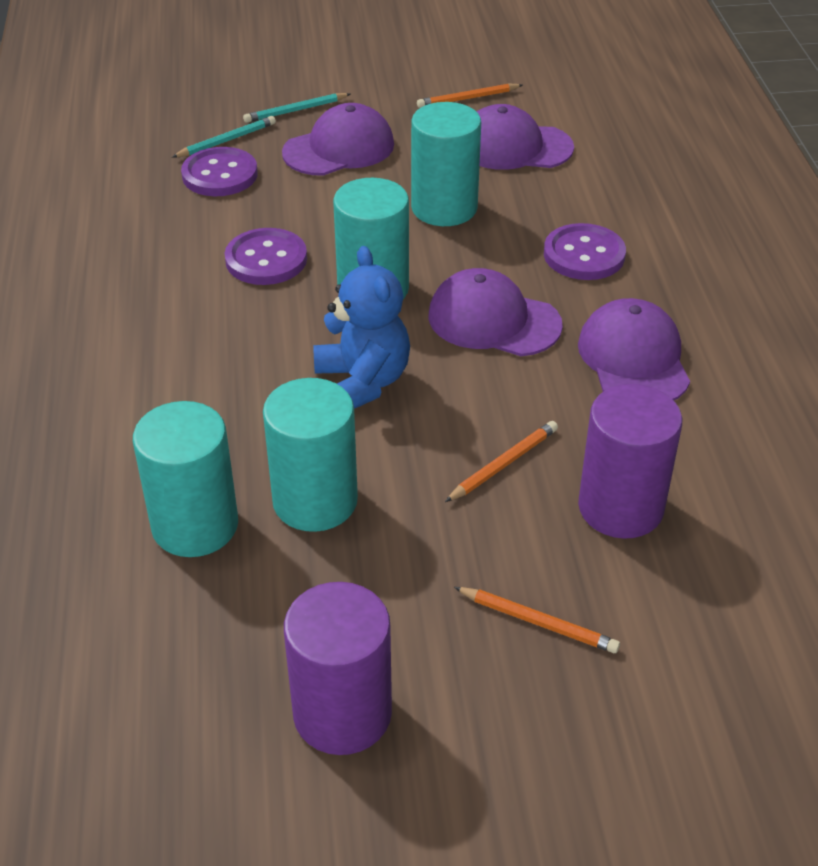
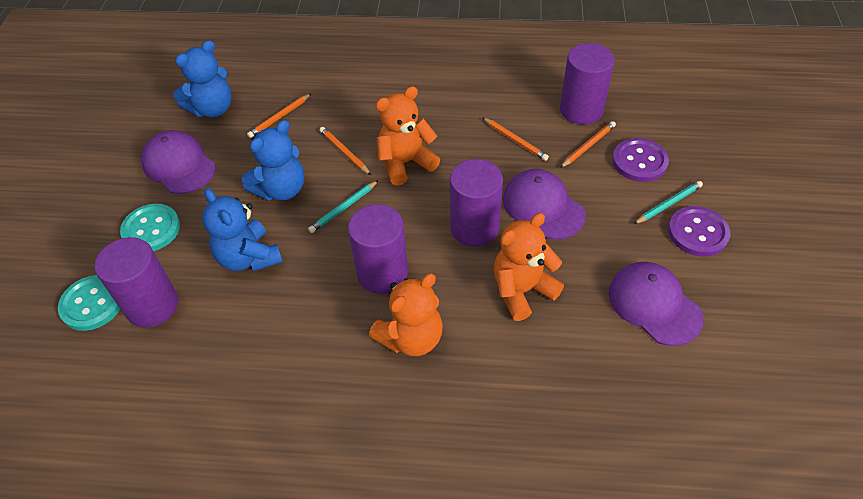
blue teddy bear: 1 -> 3
orange pencil: 3 -> 4
orange teddy bear: 0 -> 3
purple button: 3 -> 2
purple cap: 4 -> 3
purple cylinder: 2 -> 4
turquoise button: 0 -> 2
turquoise cylinder: 4 -> 0

